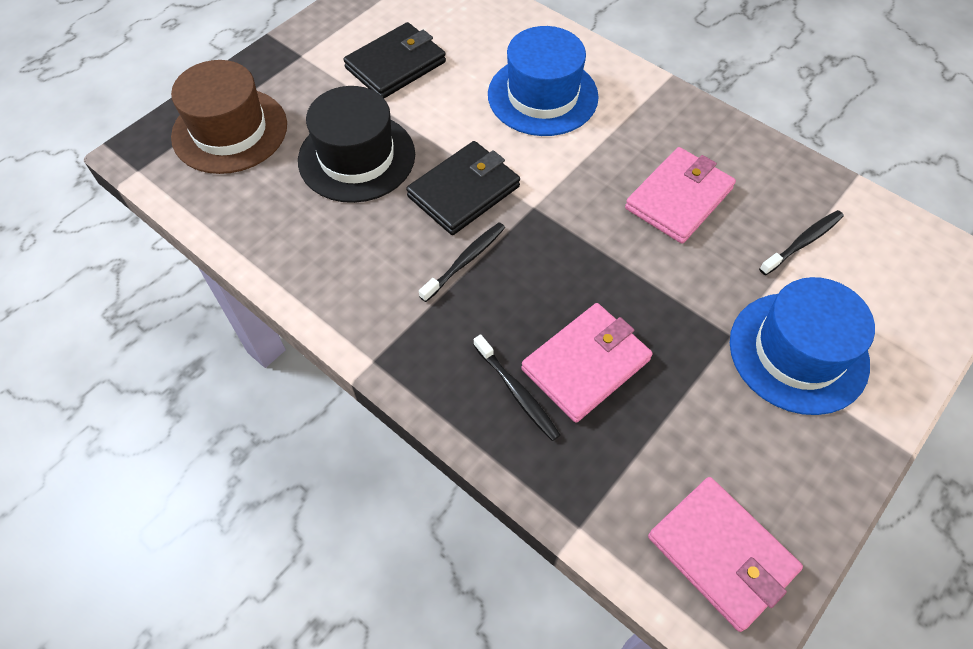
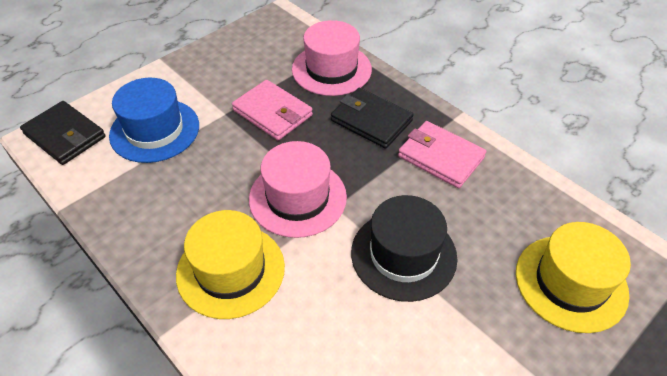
black toothbrush: 3 -> 0
blue hat: 2 -> 1
brown hat: 1 -> 0
pink hat: 0 -> 2
pink wallet: 3 -> 2
yellow hat: 0 -> 2

